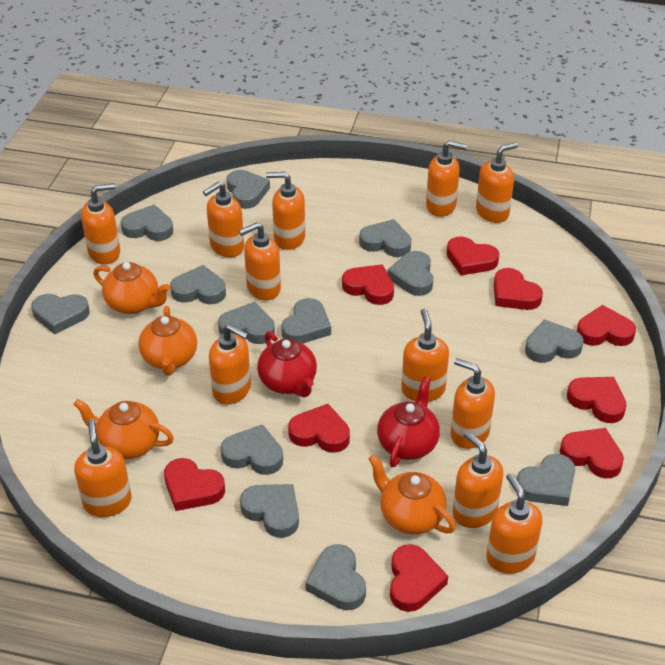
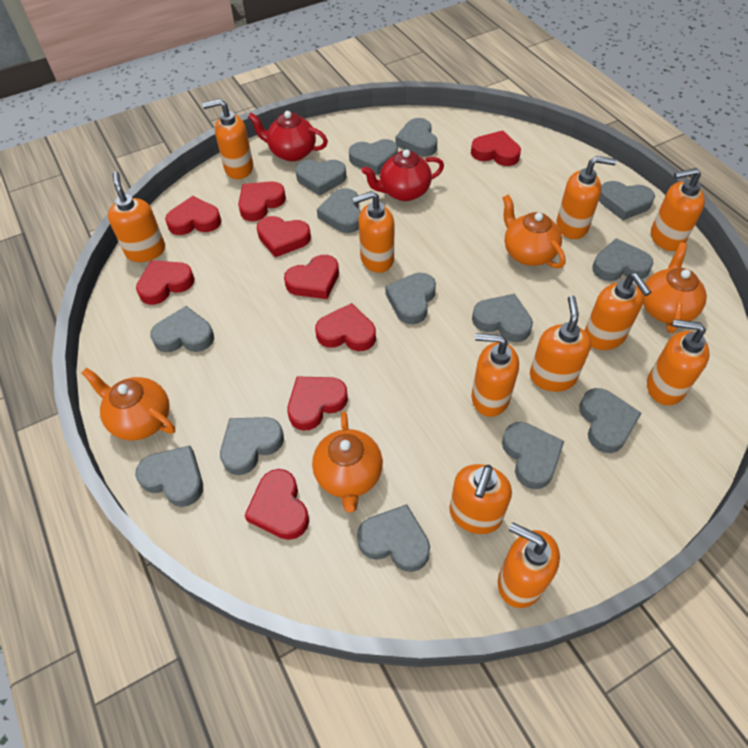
grey heart: 13 -> 14
orange soap dispenser: 12 -> 11

